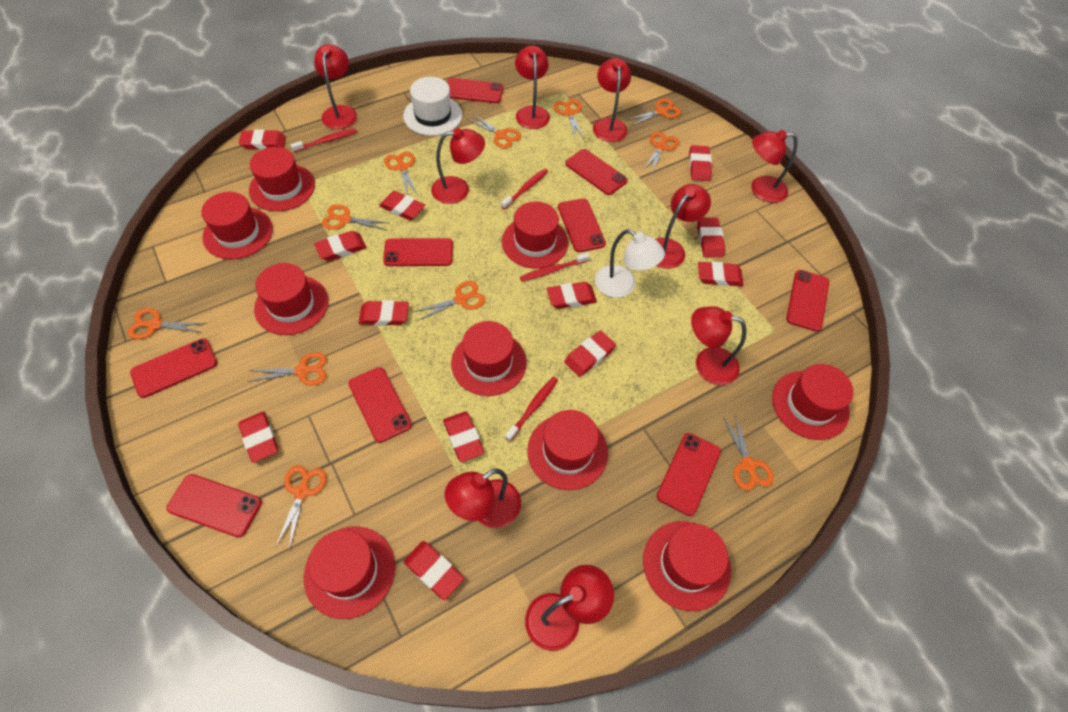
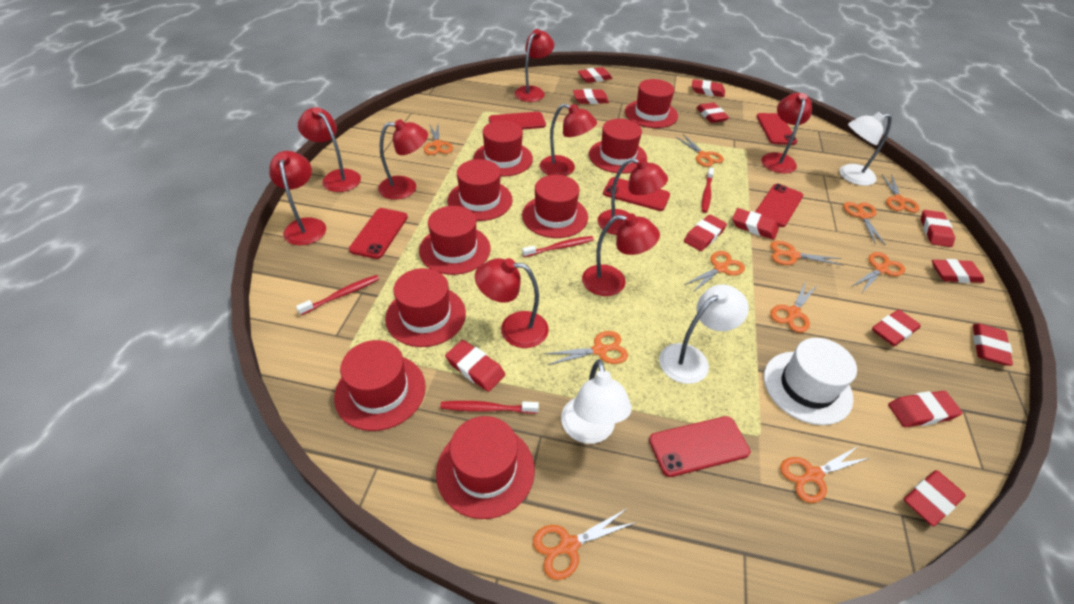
red eraser: 12 -> 13
red phone: 9 -> 6
white lamp: 1 -> 3

